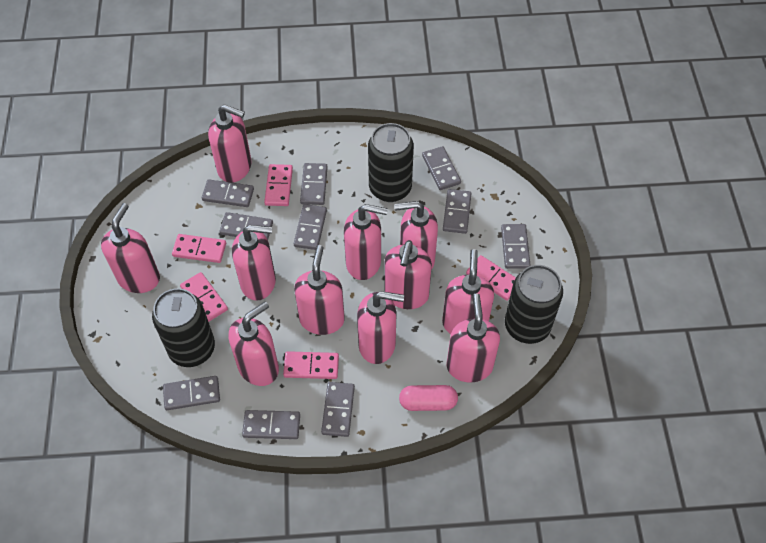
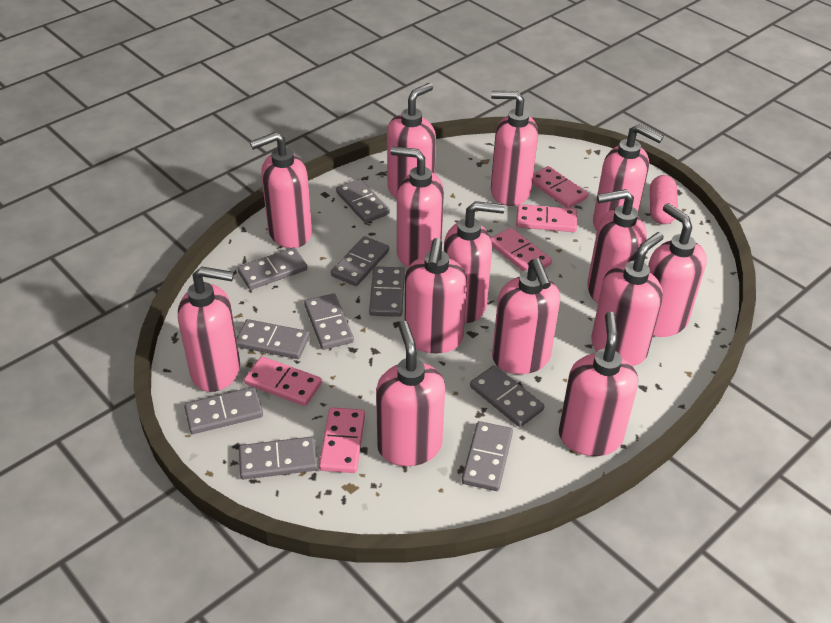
black can: 3 -> 0
pink soap dispenser: 11 -> 14

